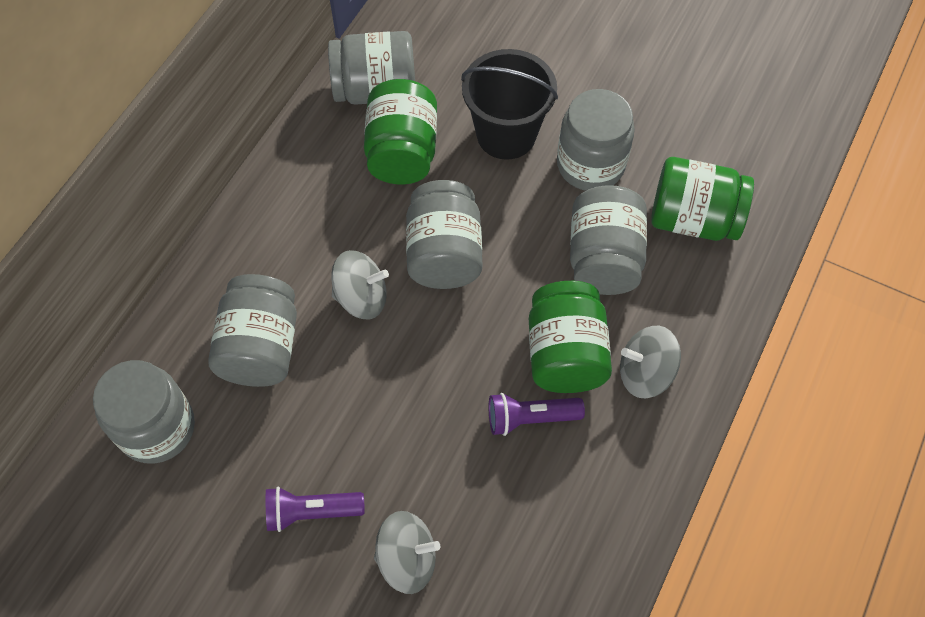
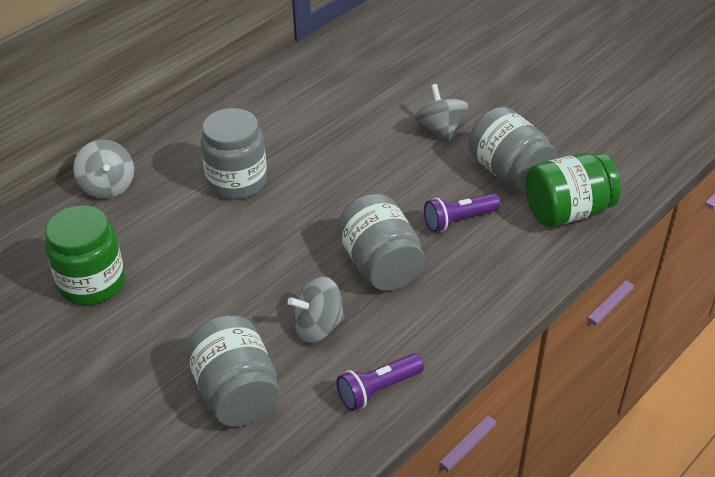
black bucket: 1 -> 0
green jar: 3 -> 2
grey jar: 6 -> 4

